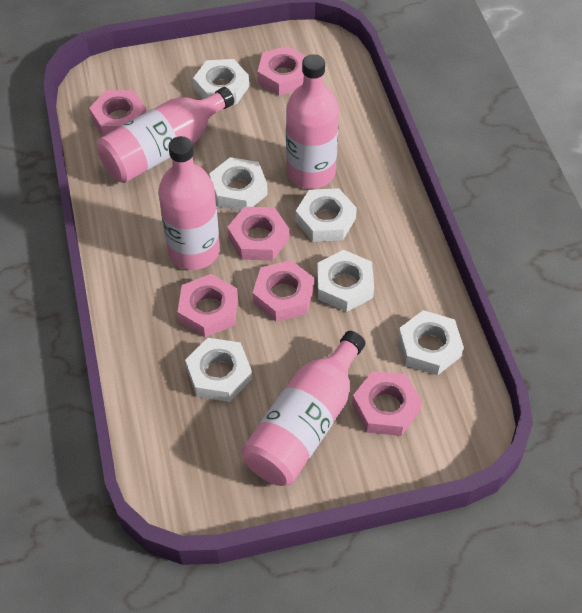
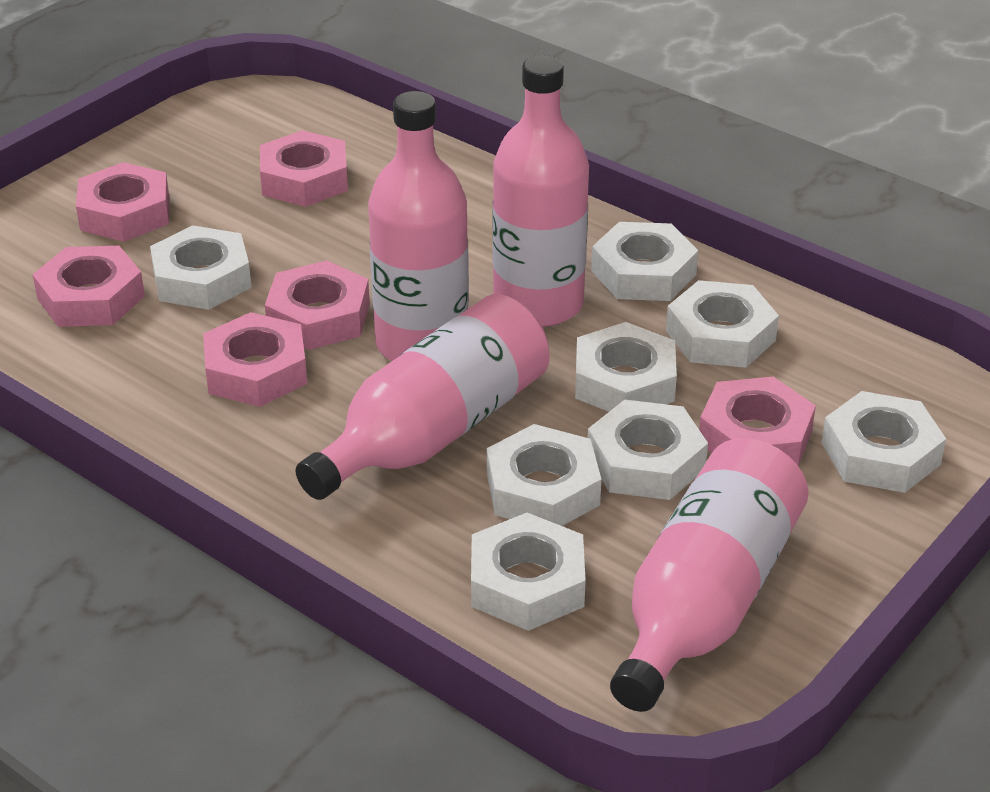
white nut: 6 -> 8

